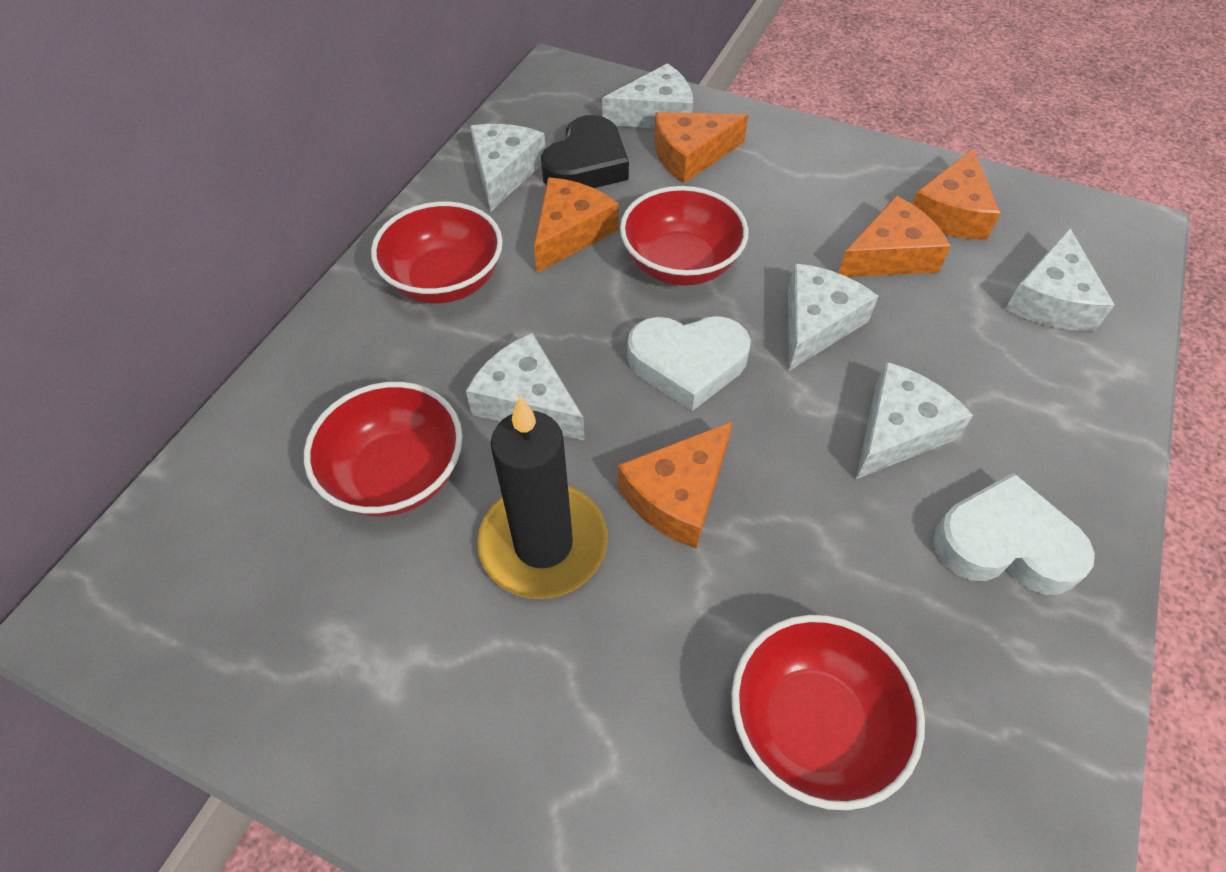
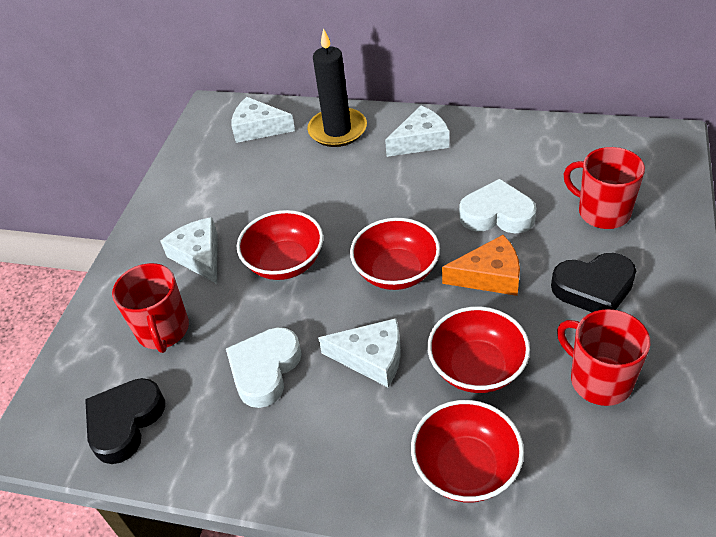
black heart: 1 -> 2
orange cheese: 5 -> 1
red mug: 0 -> 3
white cheese: 6 -> 4

